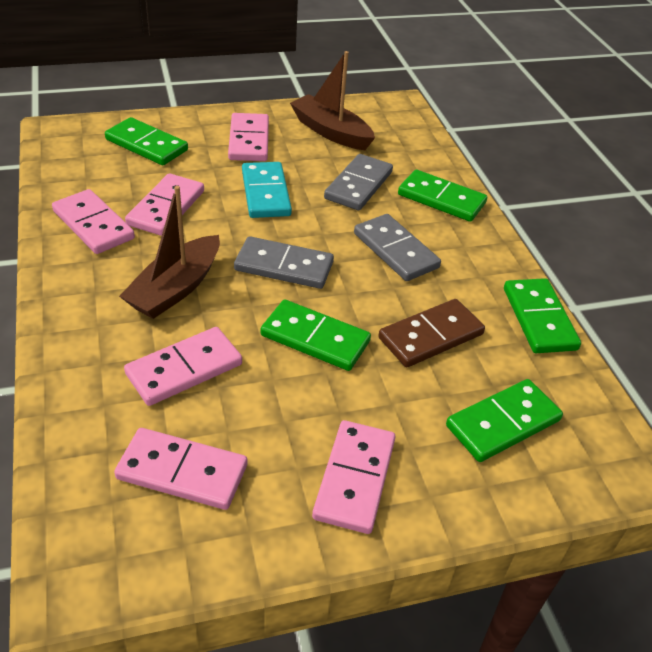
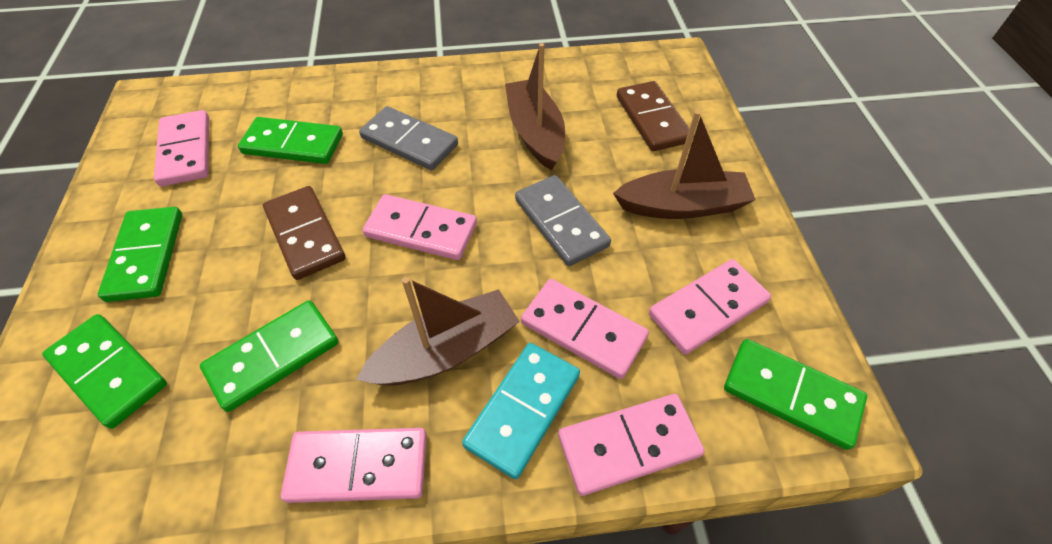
brown boat: 2 -> 3
brown domino: 1 -> 2
grey domino: 3 -> 2

